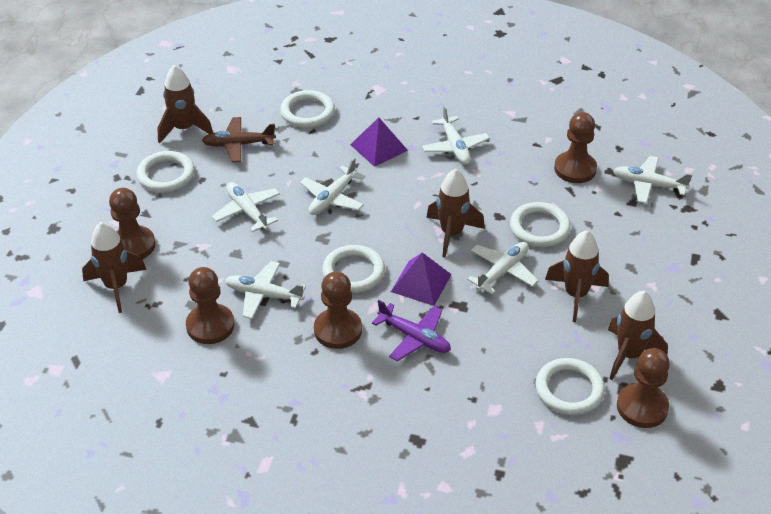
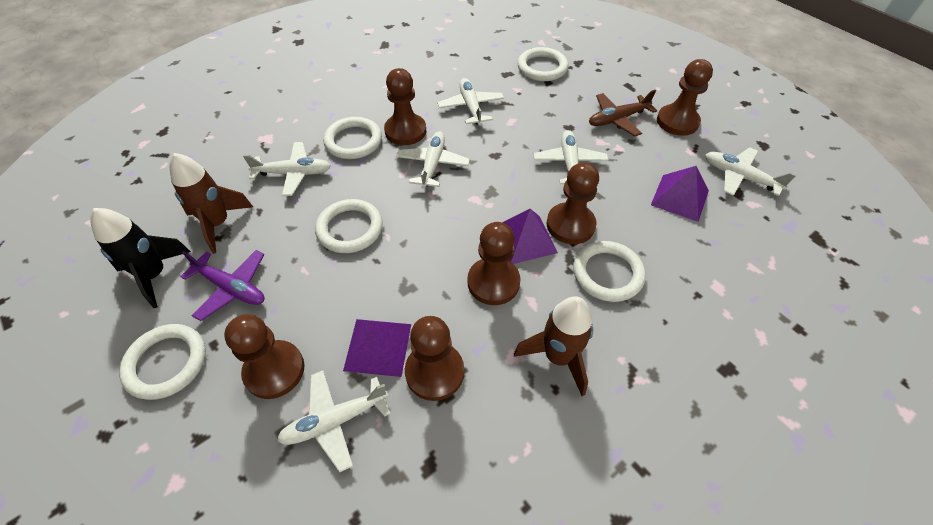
black rocket: 0 -> 1
brown pawn: 5 -> 6
brown rocket: 5 -> 2
purple pyramid: 2 -> 3

